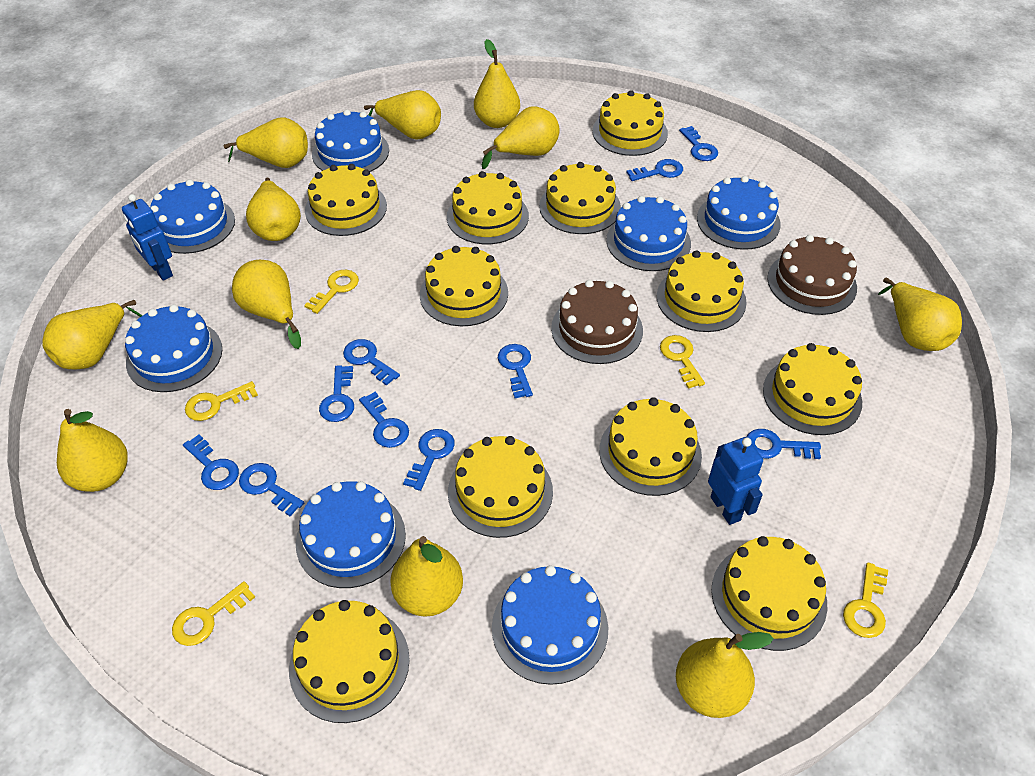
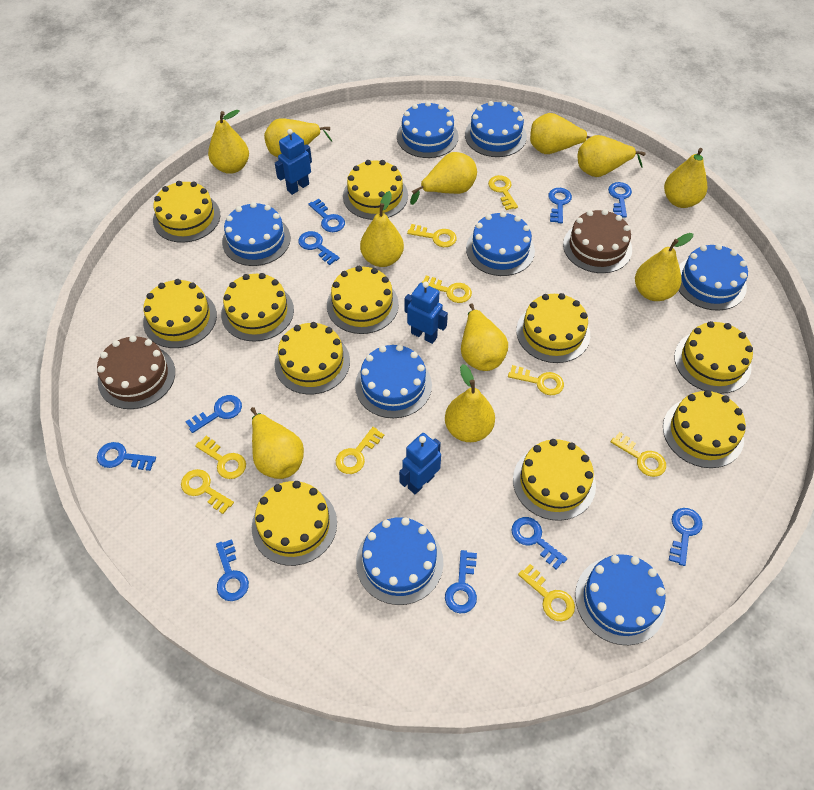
blue cake: 7 -> 8
blue robot: 2 -> 3
yellow key: 5 -> 9

